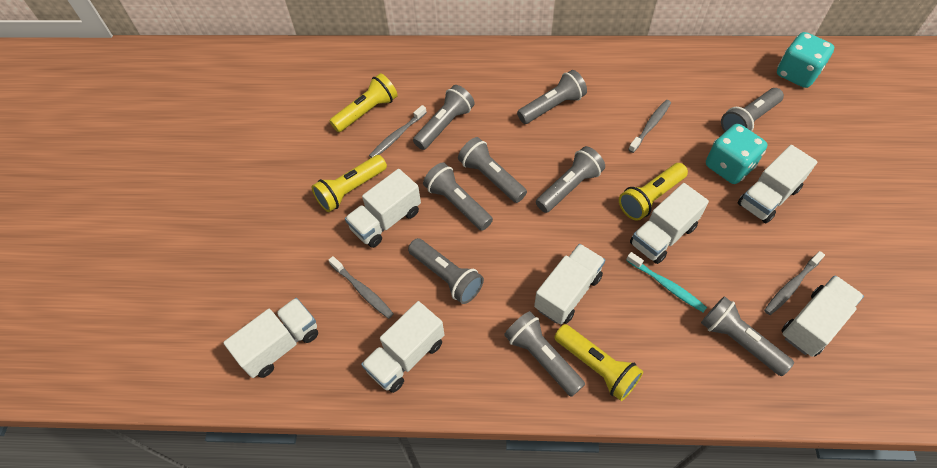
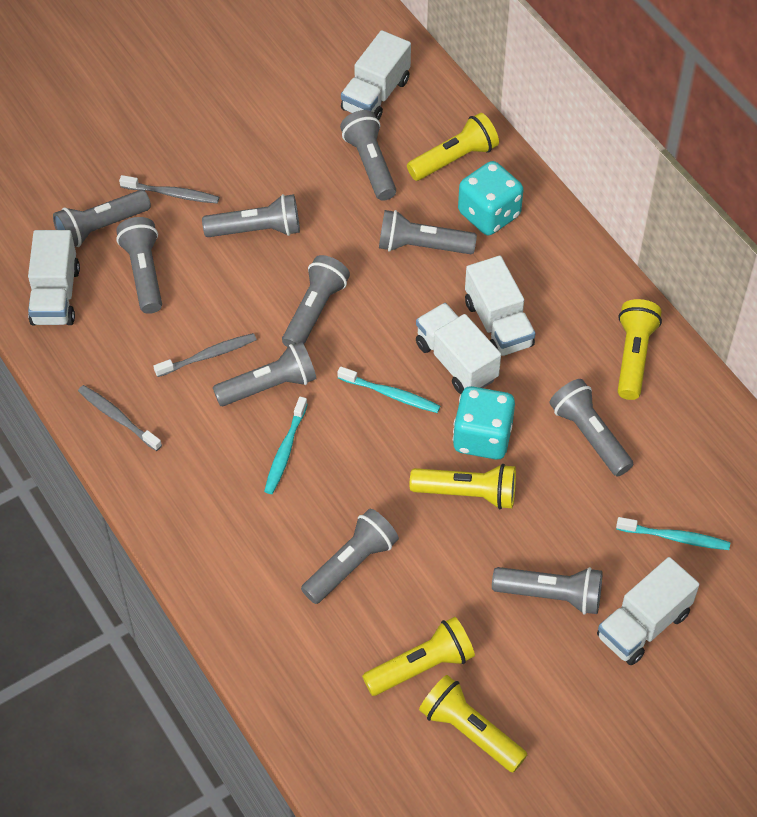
grey flashlight: 9 -> 10
grey toothbrush: 4 -> 3
turquoise toothbrush: 1 -> 3
white truck: 7 -> 5
yellow flashlight: 4 -> 5

